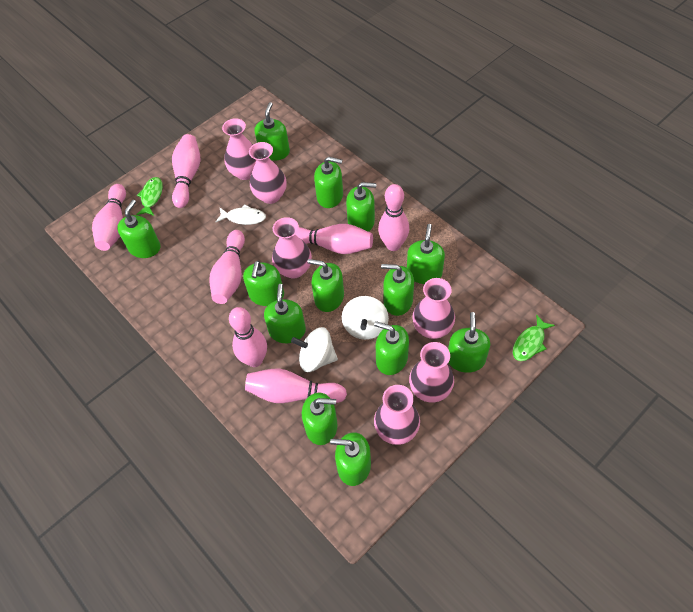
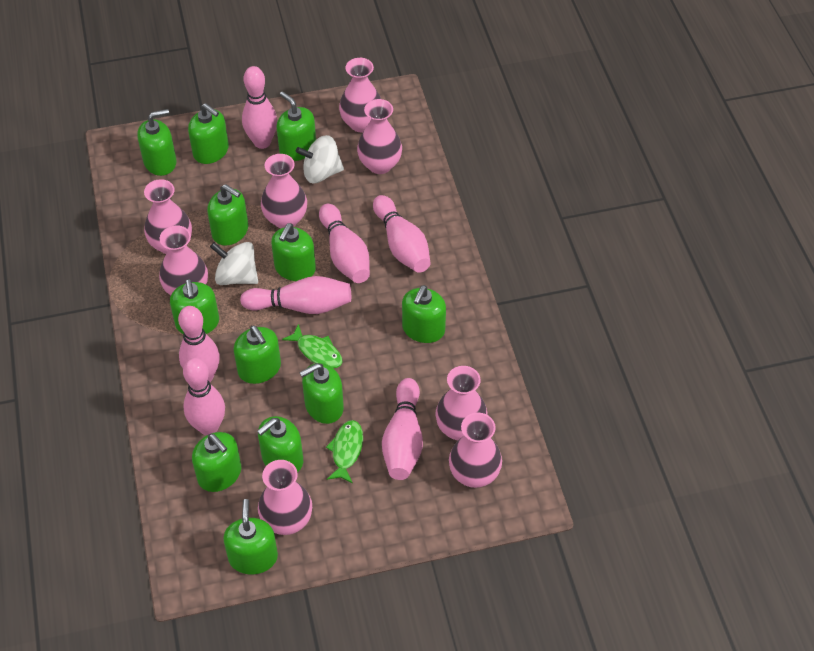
green soap dispenser: 13 -> 12
pink vase: 6 -> 8
white fish: 1 -> 0

